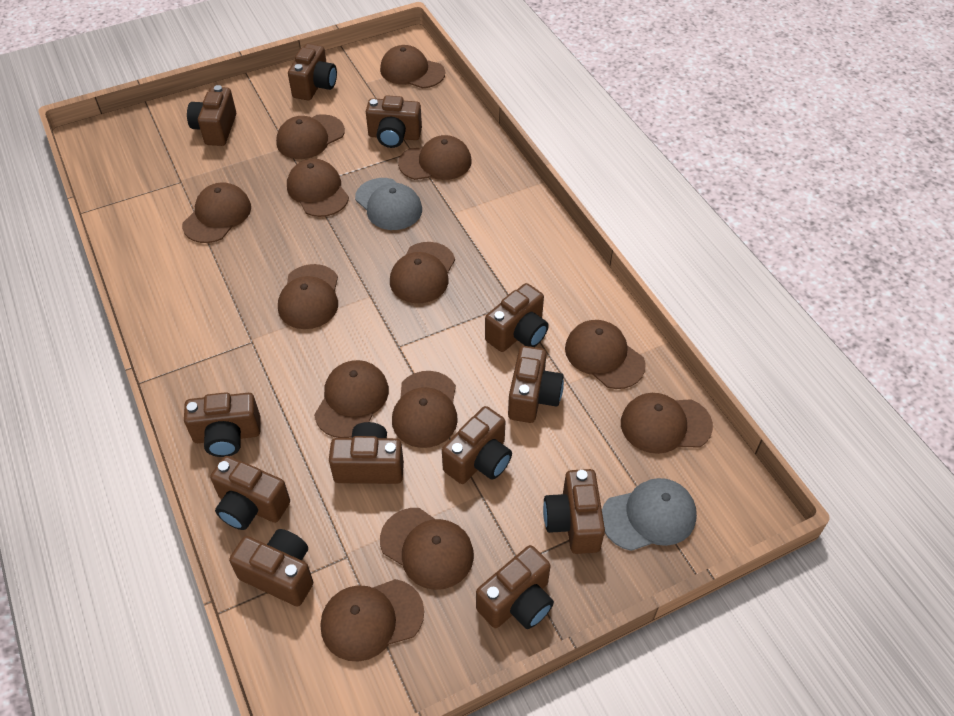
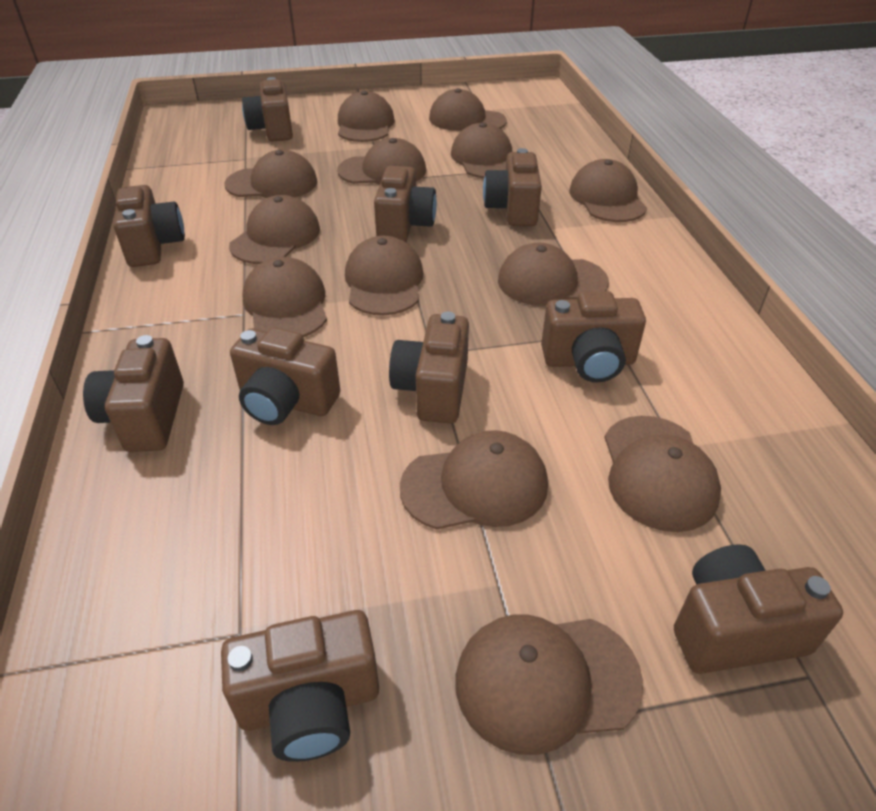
brown camera: 12 -> 10
grey cap: 2 -> 0

